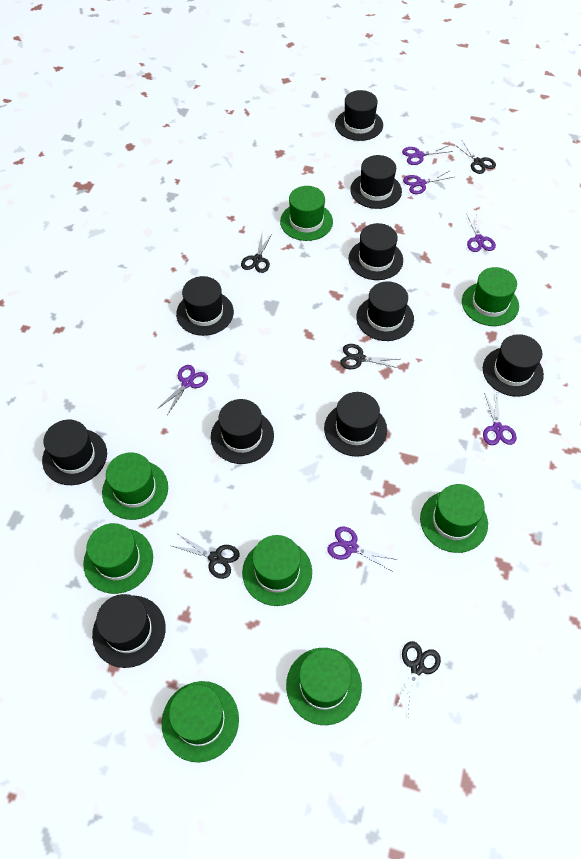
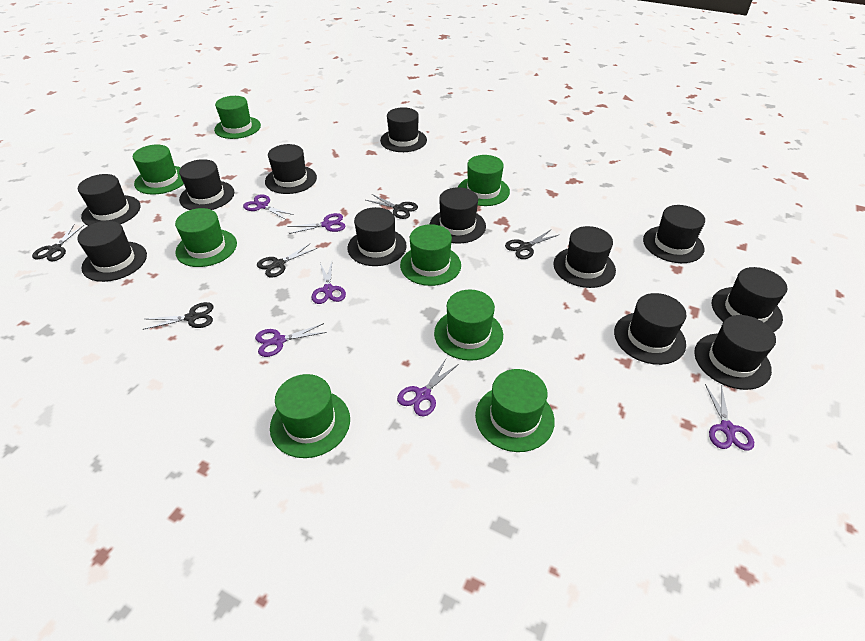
black hat: 10 -> 12

